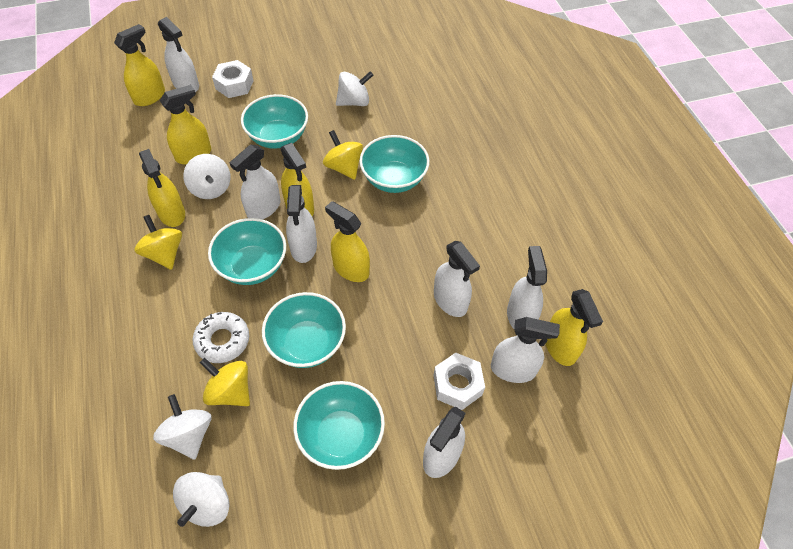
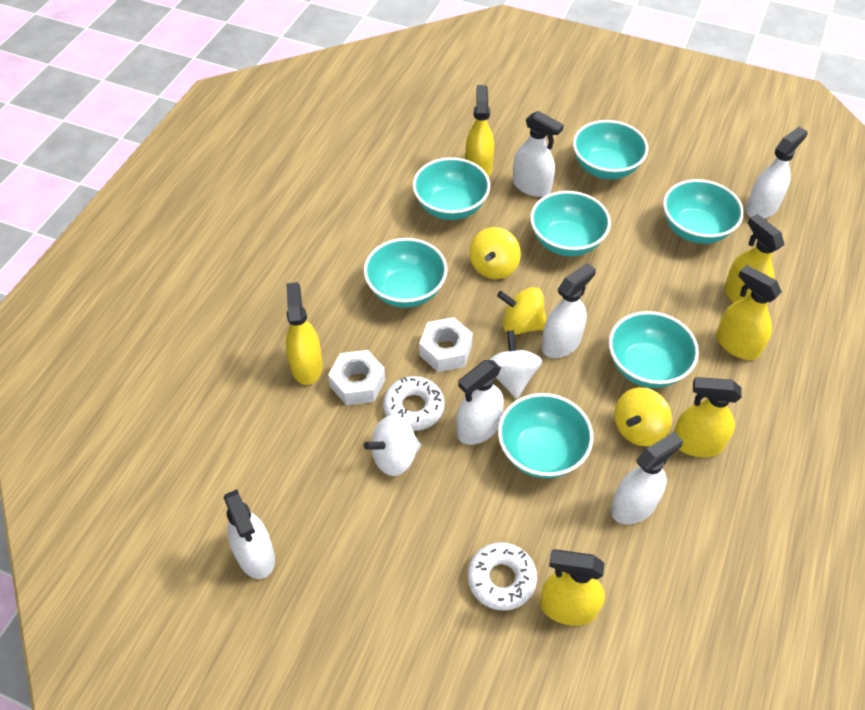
turquoise bowl: 5 -> 7
white donut: 1 -> 2
white spinning top: 4 -> 2
white spray bottle: 7 -> 6

